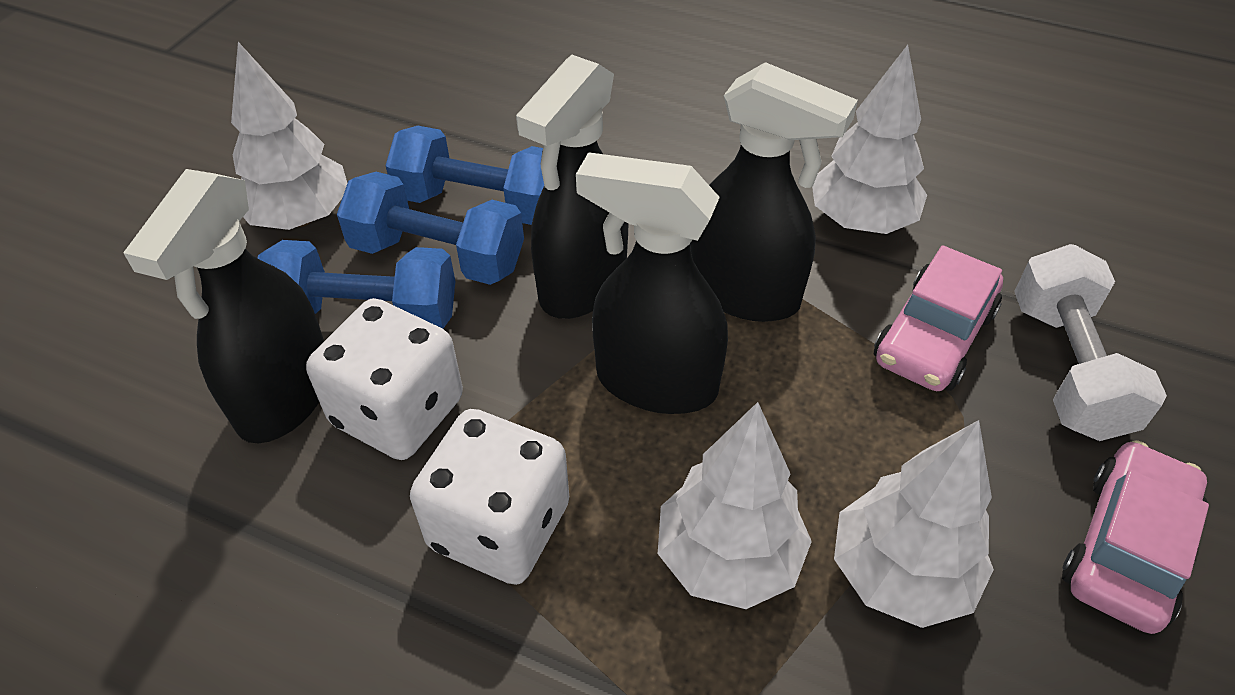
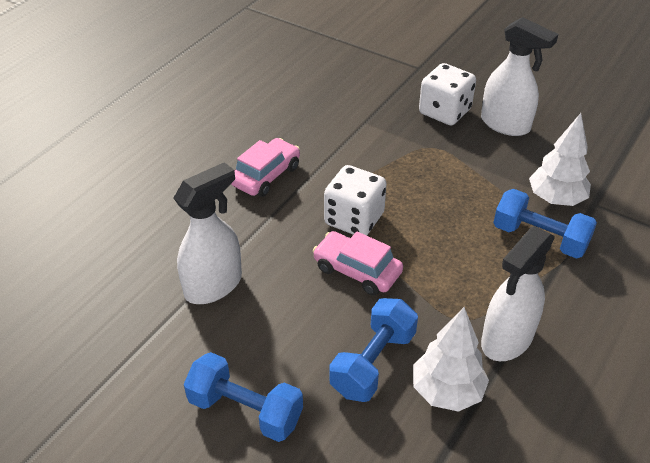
black spray bottle: 4 -> 0
white dumbbell: 1 -> 0
white spray bottle: 0 -> 3
white tree: 4 -> 2

